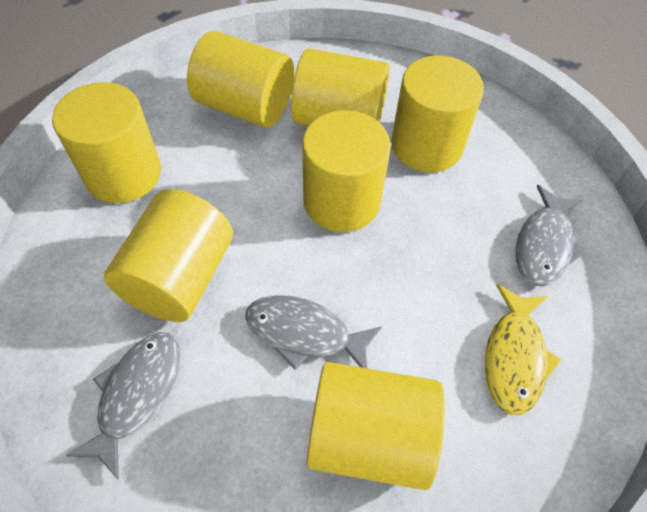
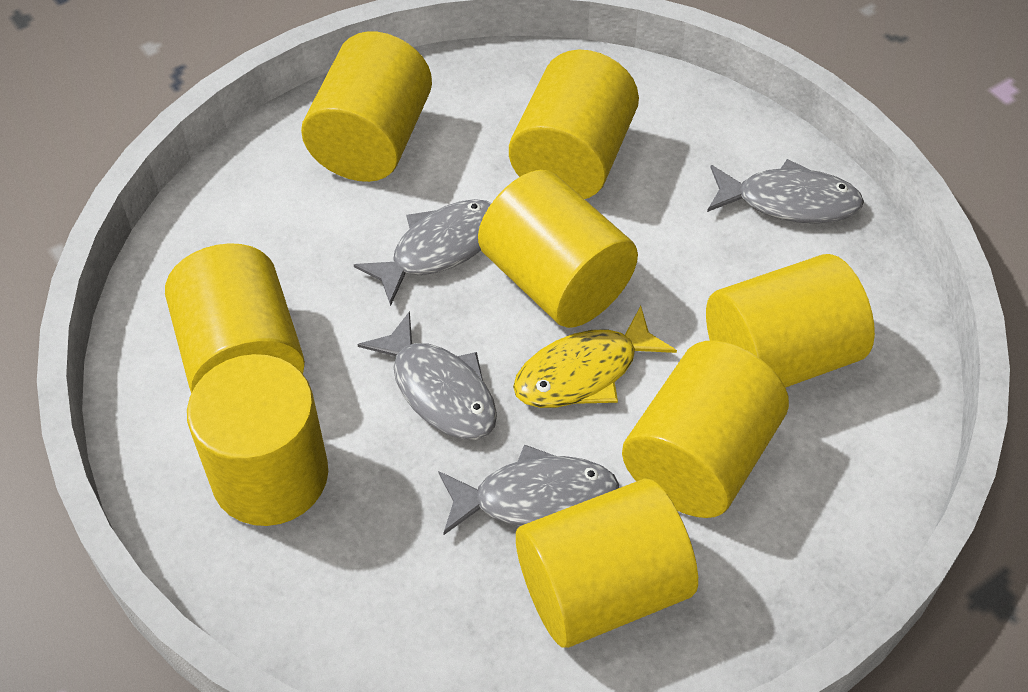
grey fish: 3 -> 4
yellow cylinder: 7 -> 8

